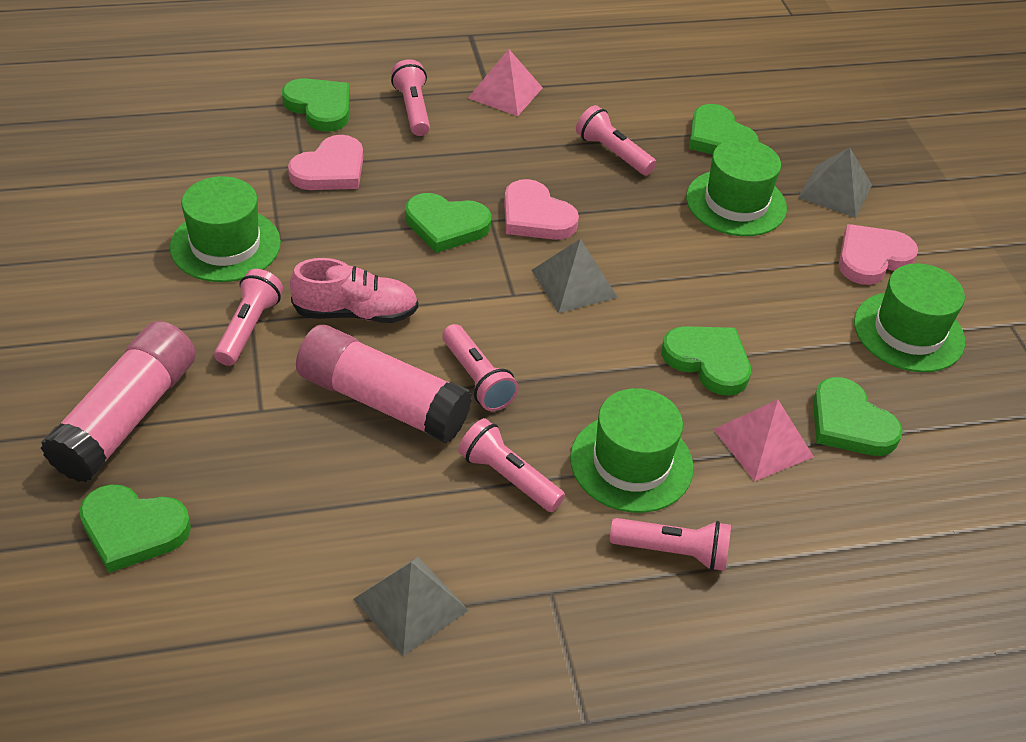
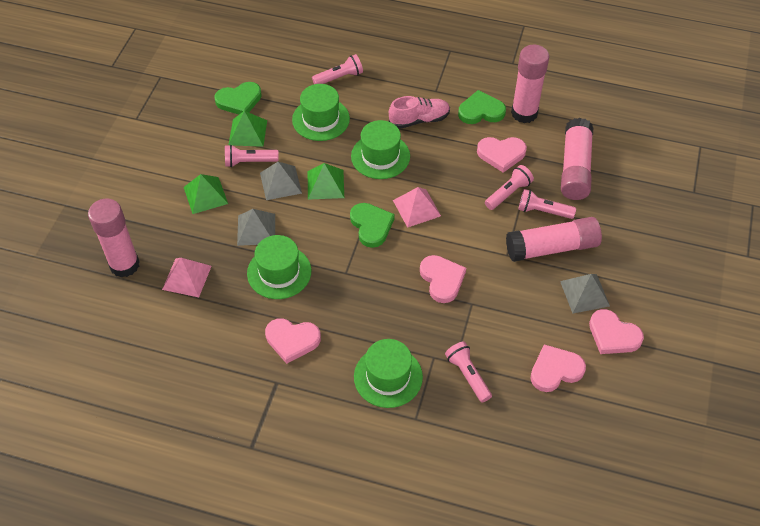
green heart: 6 -> 3
green pyramid: 0 -> 3
pink flashlight: 6 -> 5
pink glue stick: 2 -> 4
pink heart: 3 -> 5

